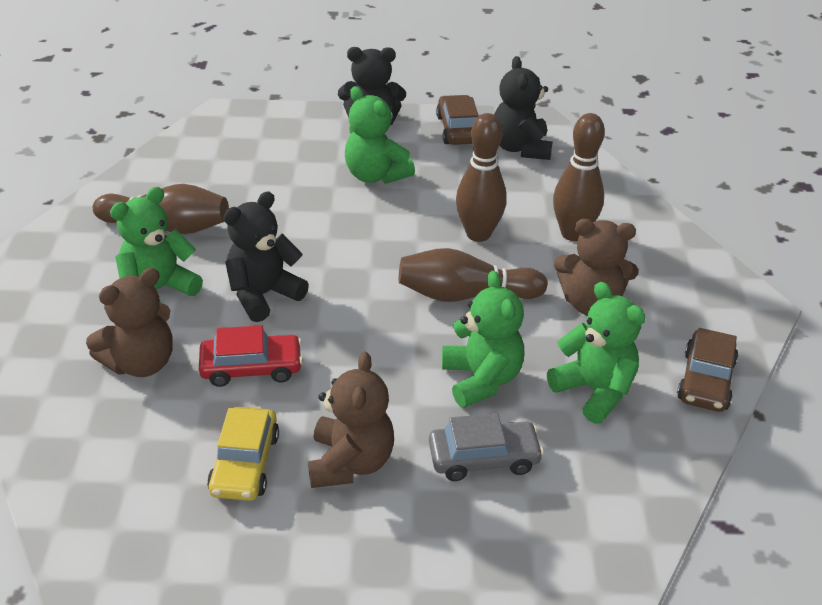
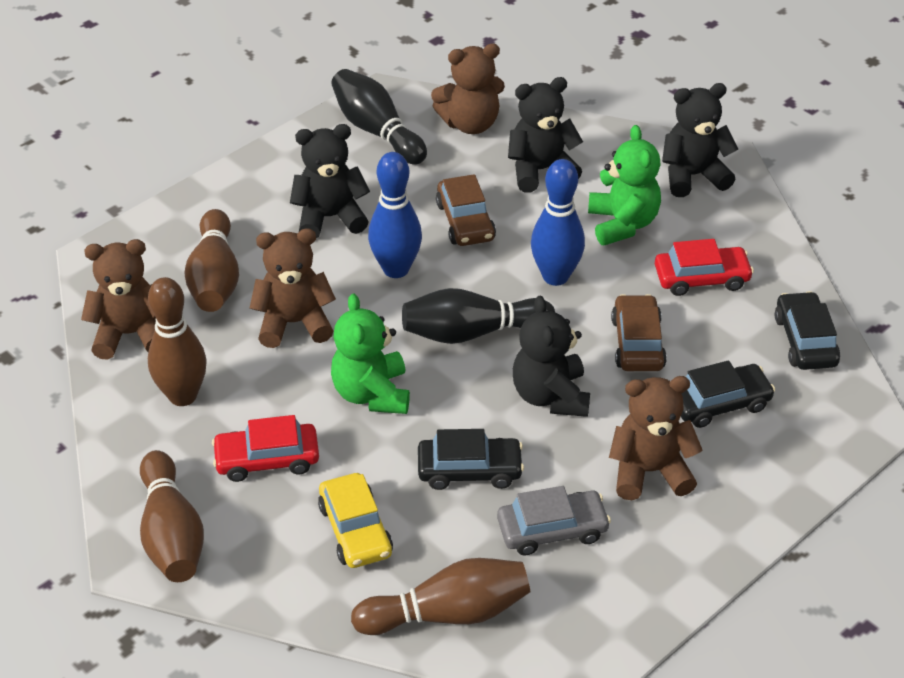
black bowling pin: 0 -> 2
black car: 0 -> 3
black teddy bear: 3 -> 4
blue bowling pin: 0 -> 2
brown teddy bear: 3 -> 4
green teddy bear: 4 -> 2
red car: 1 -> 2

